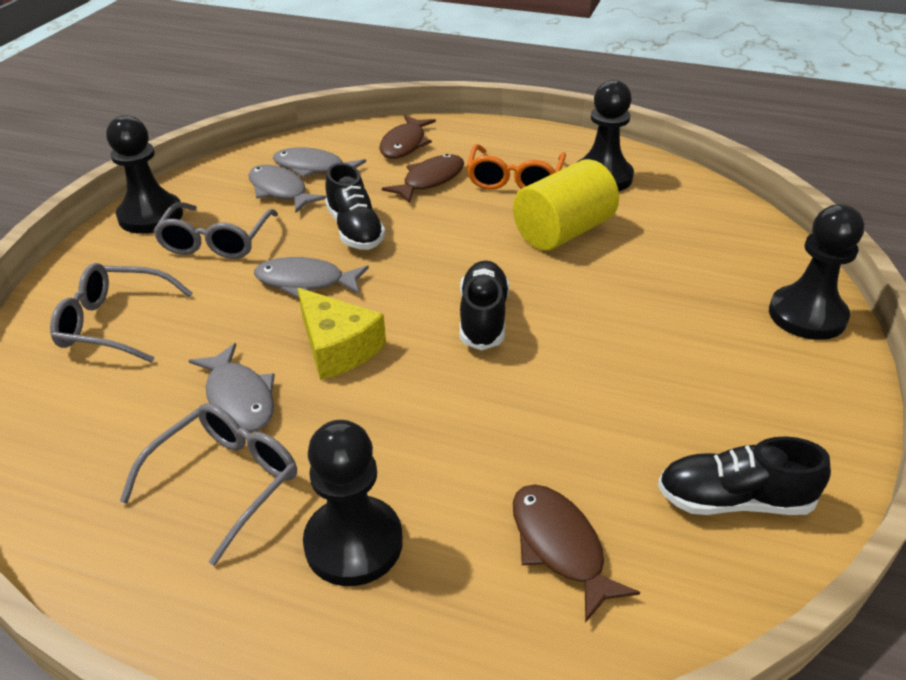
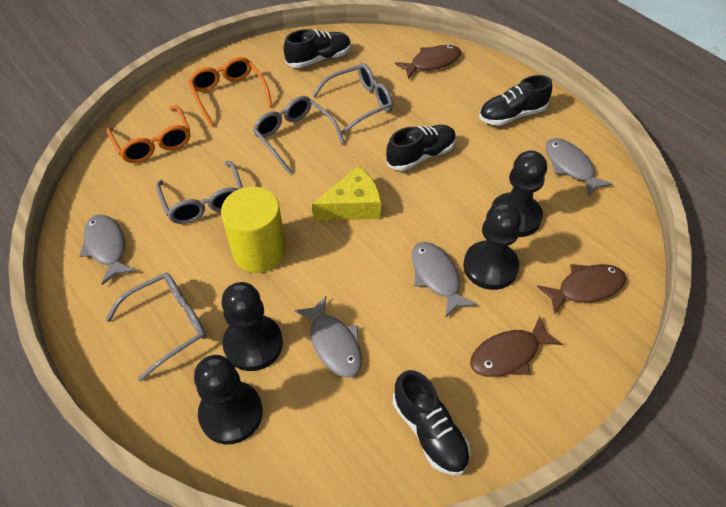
black shoe: 3 -> 4
grey glasses: 3 -> 4
orange glasses: 1 -> 2

